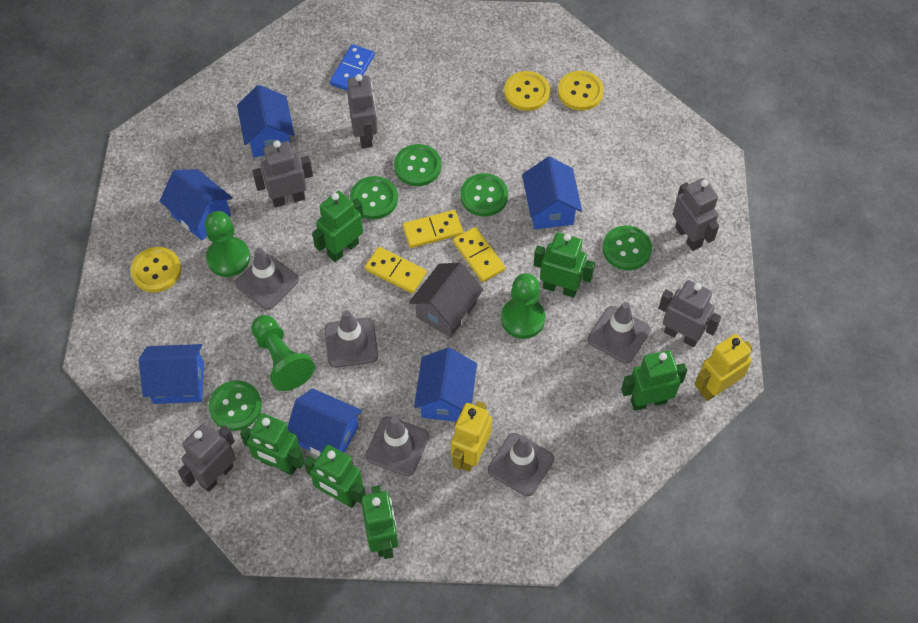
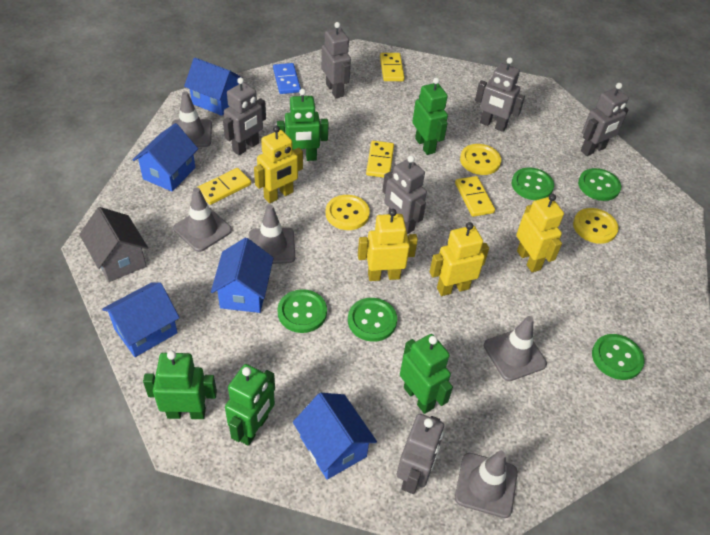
blue house: 6 -> 5
green pawn: 3 -> 0
green robot: 6 -> 5
grey robot: 5 -> 6
yellow domino: 3 -> 4
yellow robot: 2 -> 4

